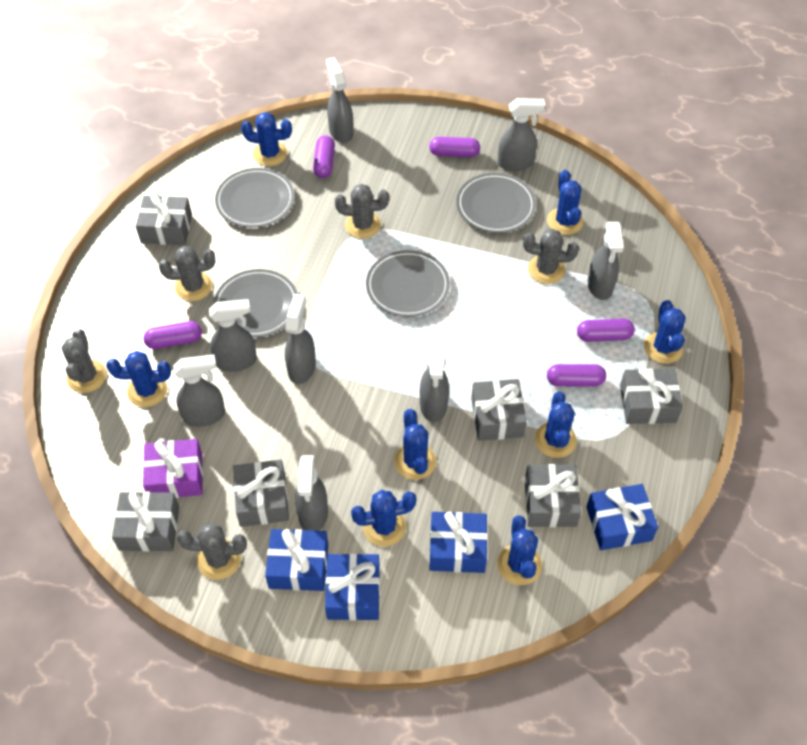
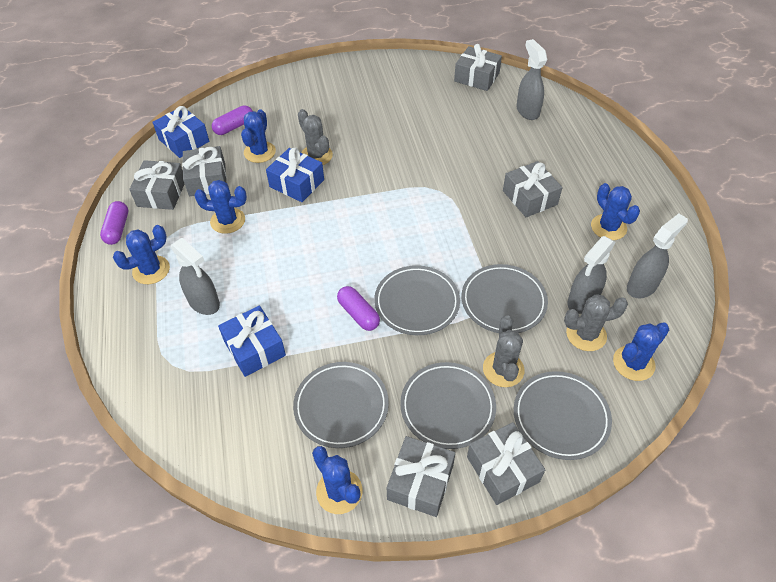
blue cactus: 8 -> 6
blue gift: 4 -> 3
grey cactus: 5 -> 3
grey plate: 4 -> 5
grey spray bottle: 8 -> 4
purple capsule: 5 -> 3
purple gift: 1 -> 0

